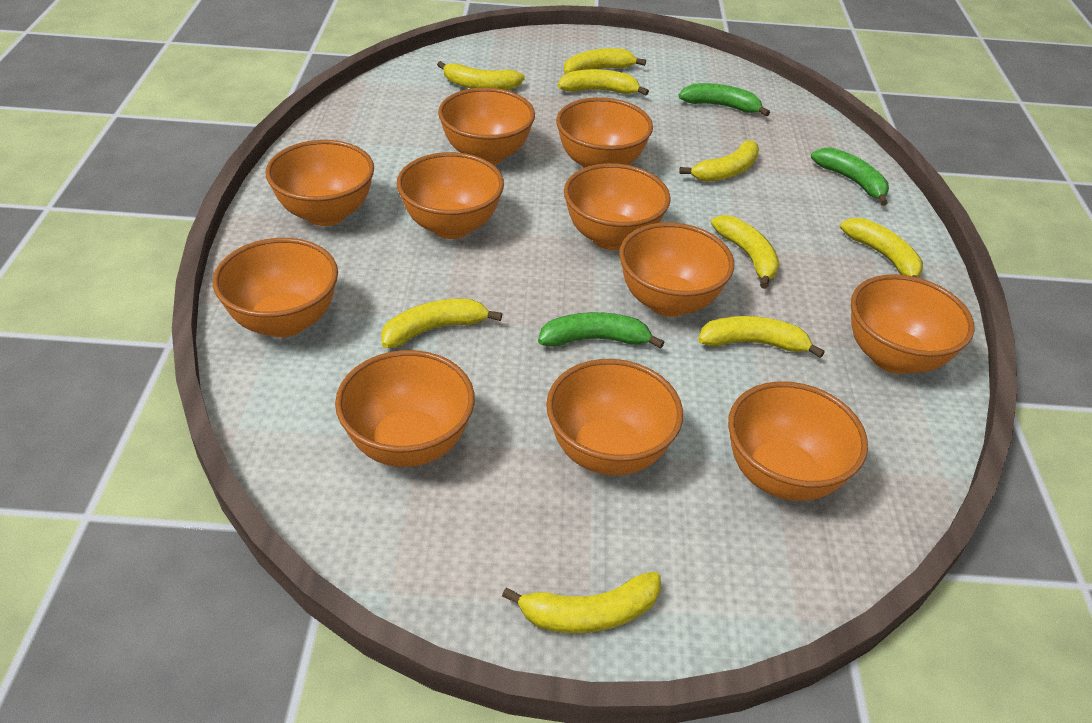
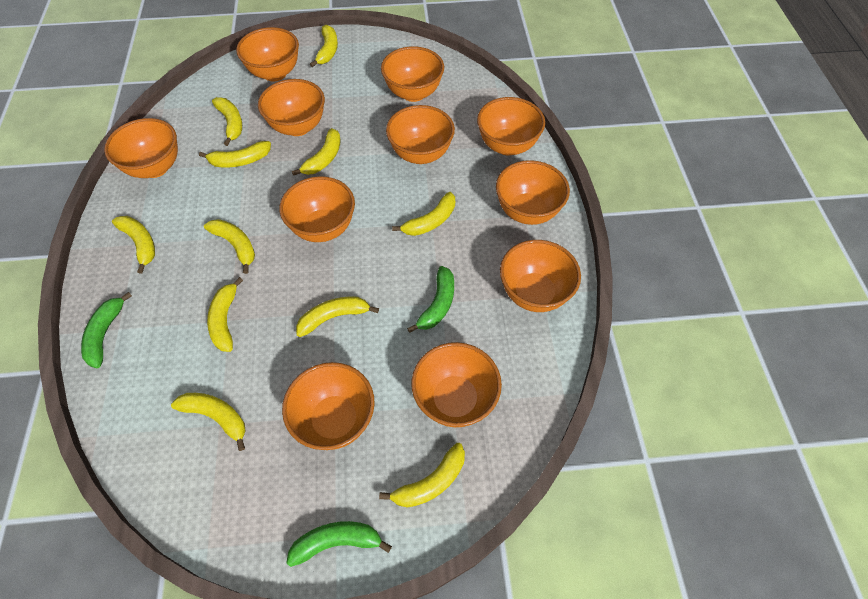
yellow banana: 9 -> 11

